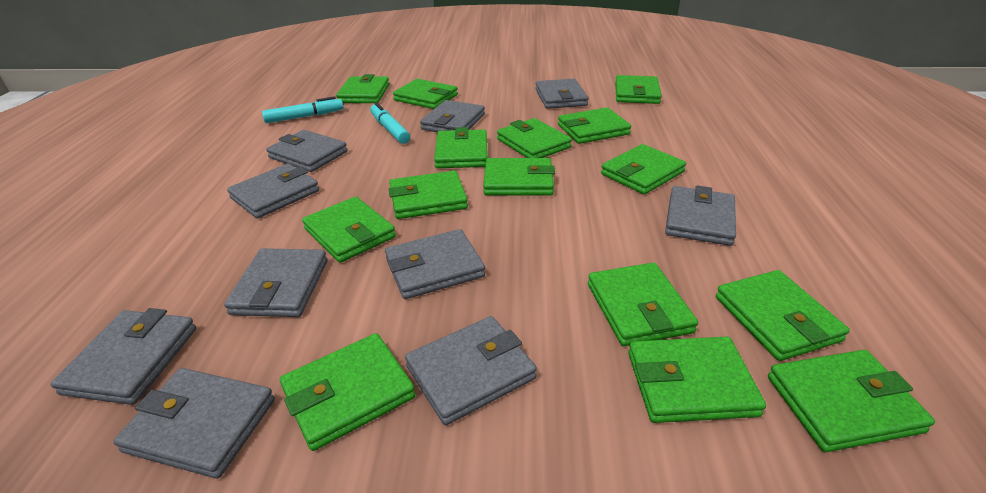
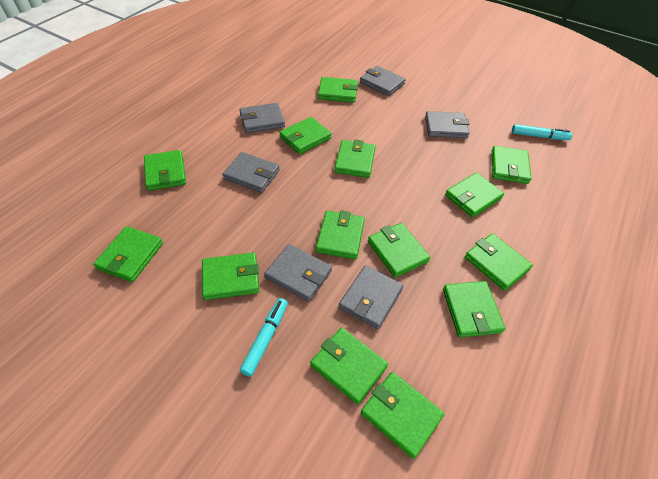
green wallet: 15 -> 14
grey wallet: 10 -> 6

